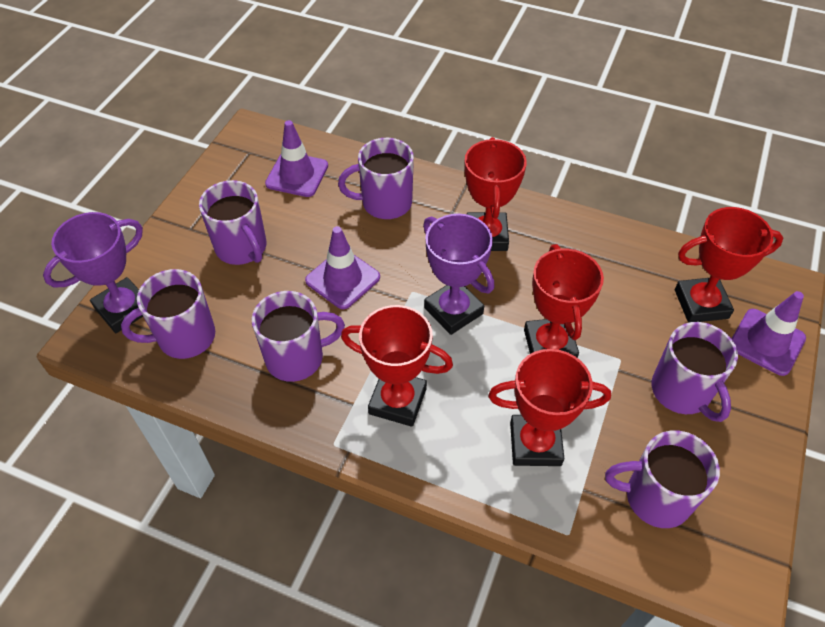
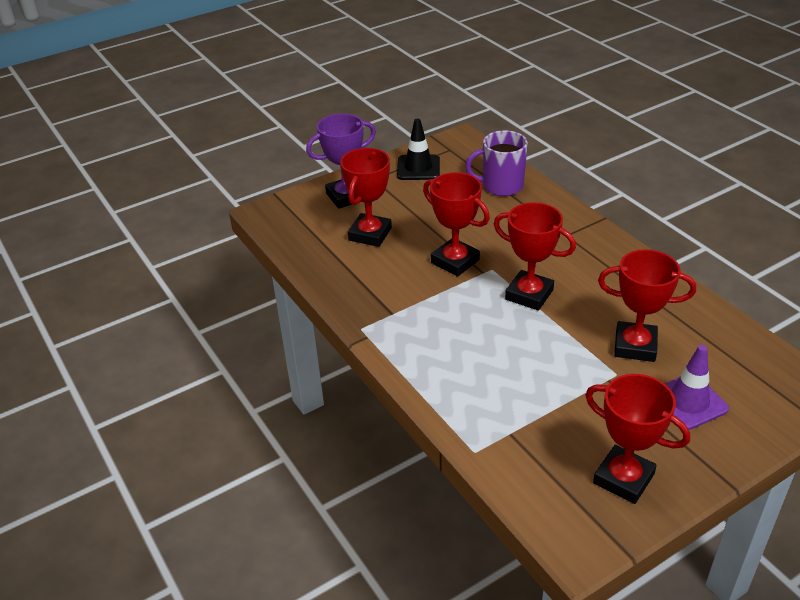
black traffic cone: 0 -> 1
purple mug: 6 -> 1
purple traffic cone: 3 -> 1
purple trophy: 2 -> 1

